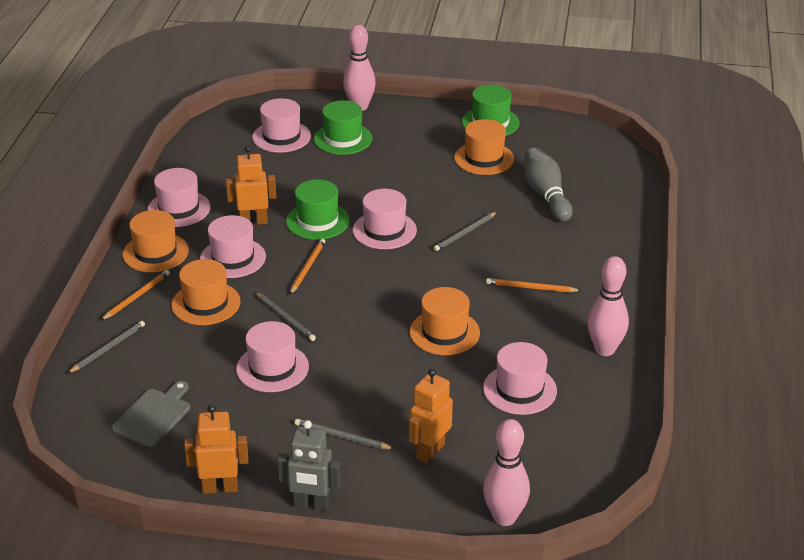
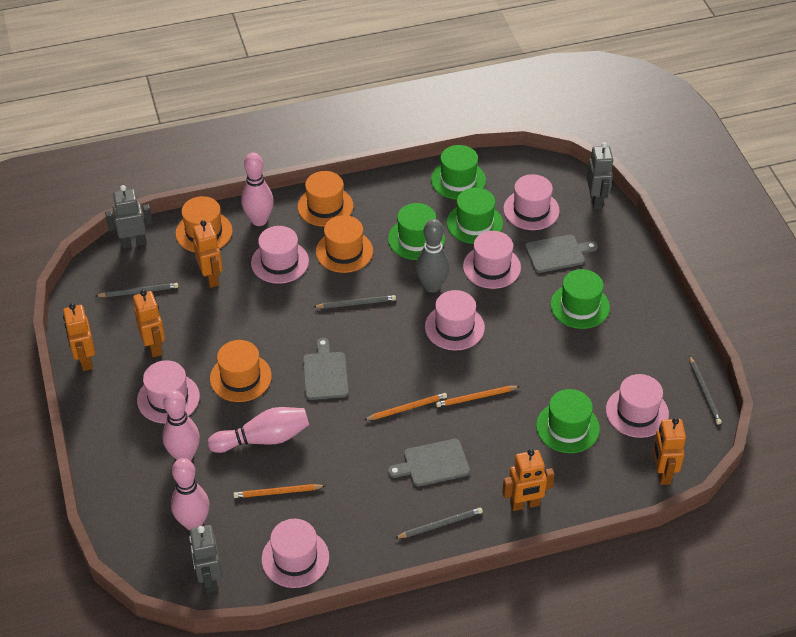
green hat: 3 -> 5
grey cutting board: 1 -> 3
grey robot: 1 -> 3
orange robot: 3 -> 5
pink bowling pin: 3 -> 4
pink hat: 6 -> 7

